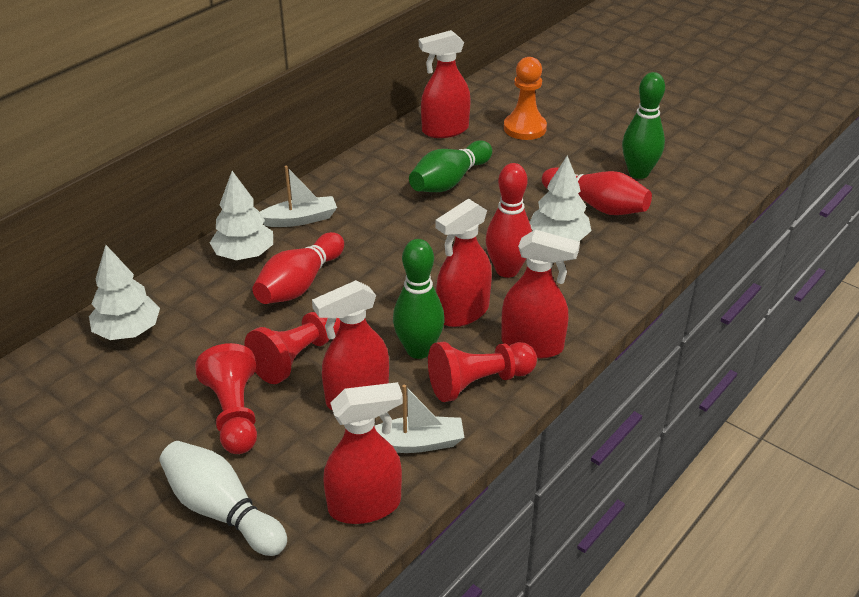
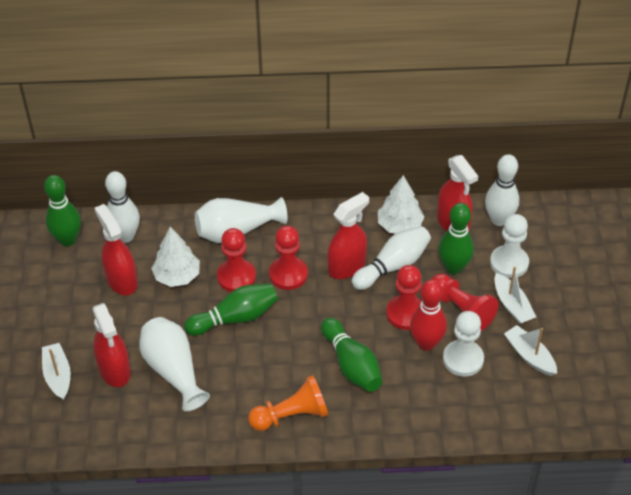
green bowling pin: 3 -> 4
red bowling pin: 3 -> 1
red pawn: 3 -> 4
red spray bottle: 5 -> 4
white boat: 2 -> 3
white bowling pin: 1 -> 3
white pawn: 0 -> 2
white tree: 3 -> 2
white vase: 0 -> 2

